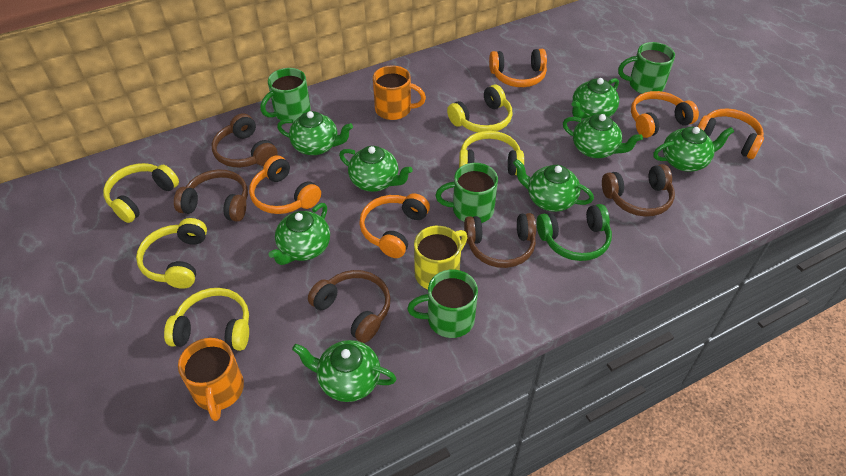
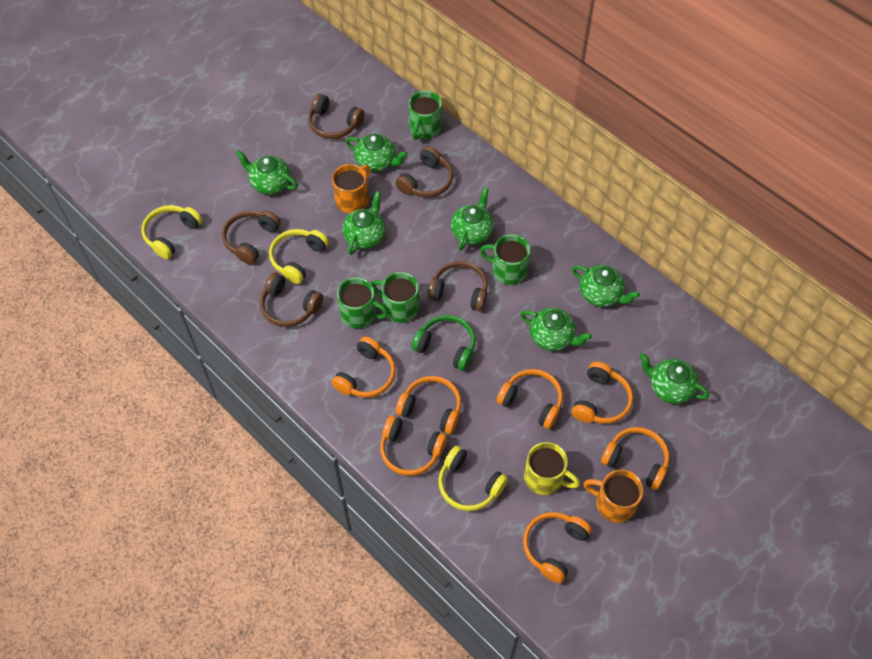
green teapot: 8 -> 7
orange headphones: 5 -> 7
yellow headphones: 5 -> 3

